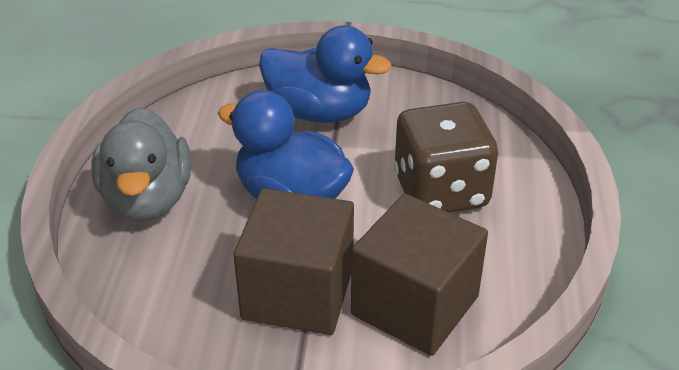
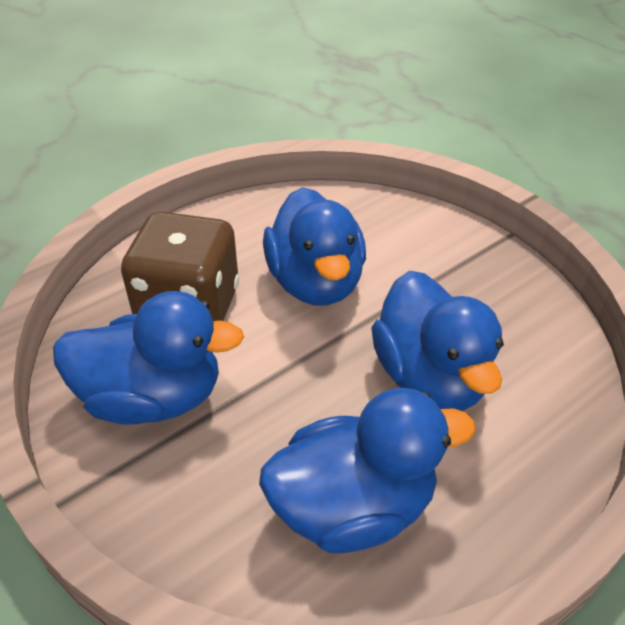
blue duck: 2 -> 4
brown cube: 2 -> 0
grey duck: 1 -> 0

